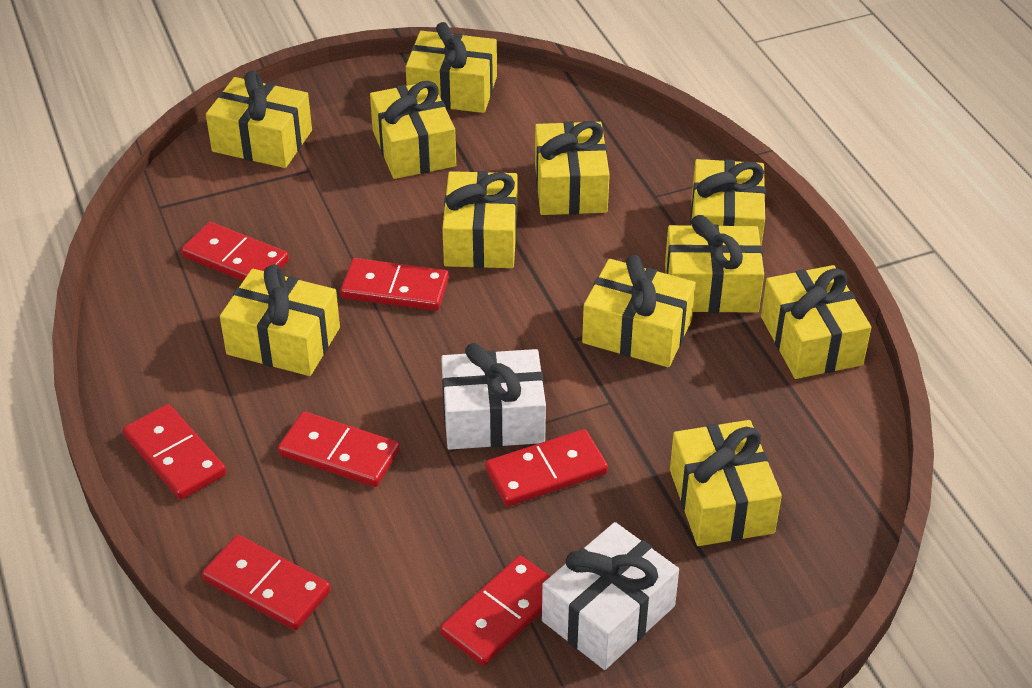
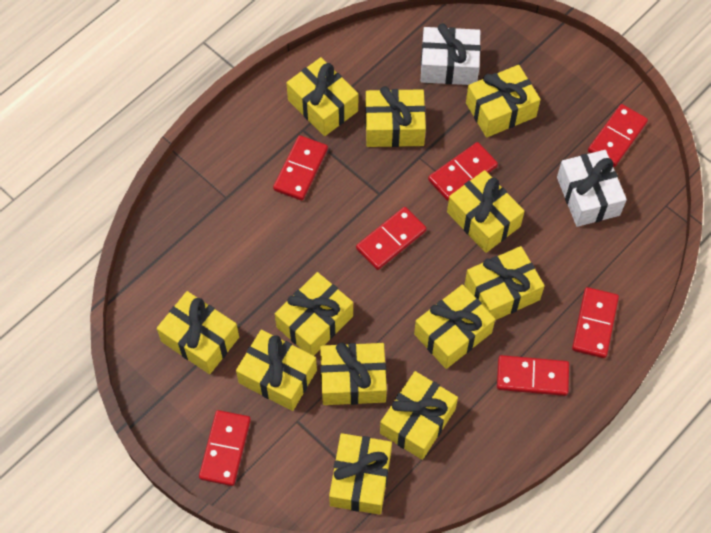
yellow gift: 11 -> 12

